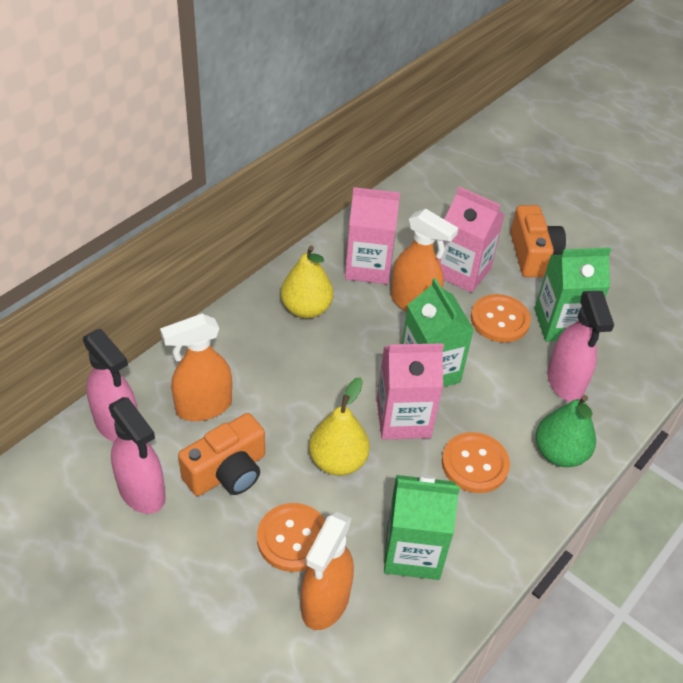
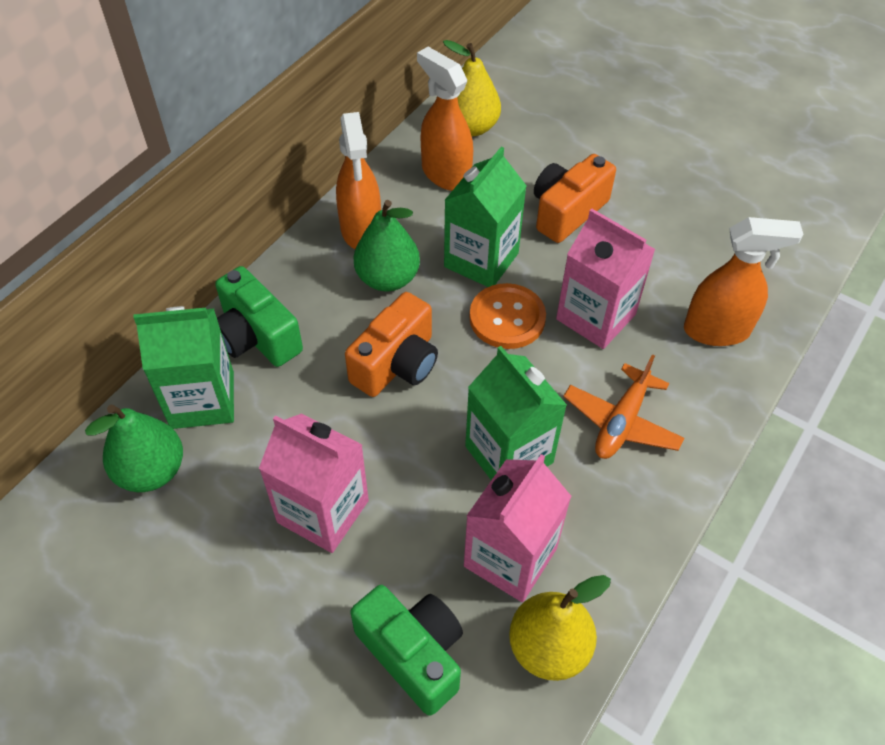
green camera: 0 -> 2
green pear: 1 -> 2
orange button: 3 -> 1
orange plane: 0 -> 1
pink spray bottle: 3 -> 0

